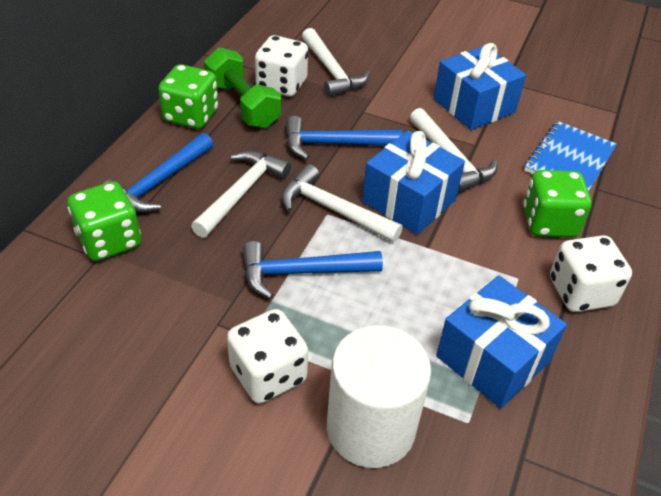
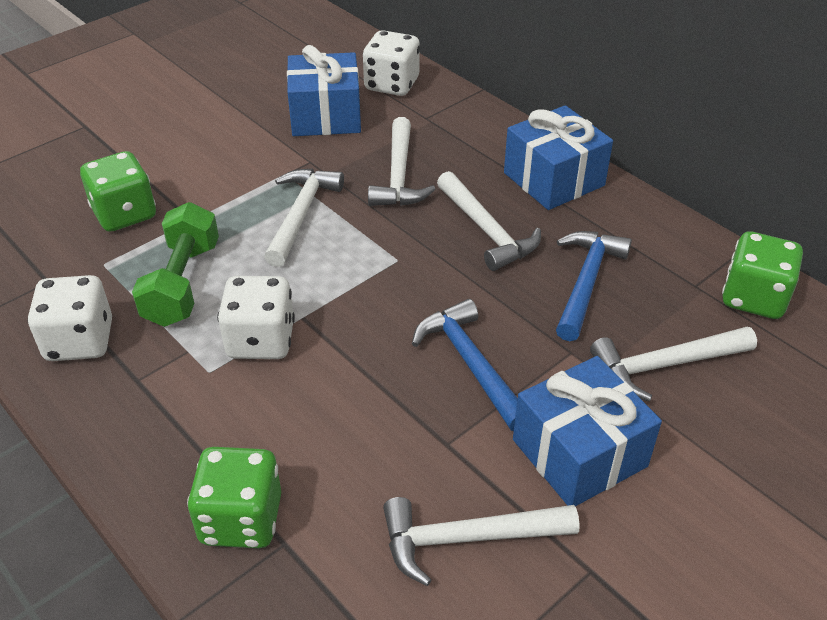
blue hammer: 3 -> 2
blue notebook: 1 -> 0
white cylinder: 1 -> 0
white hammer: 4 -> 5

